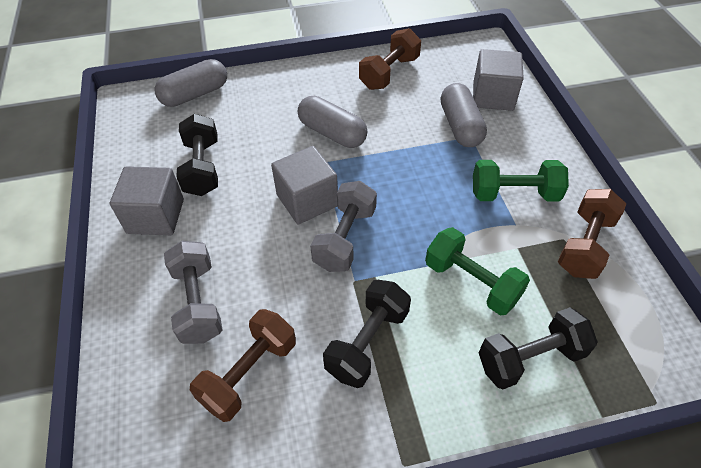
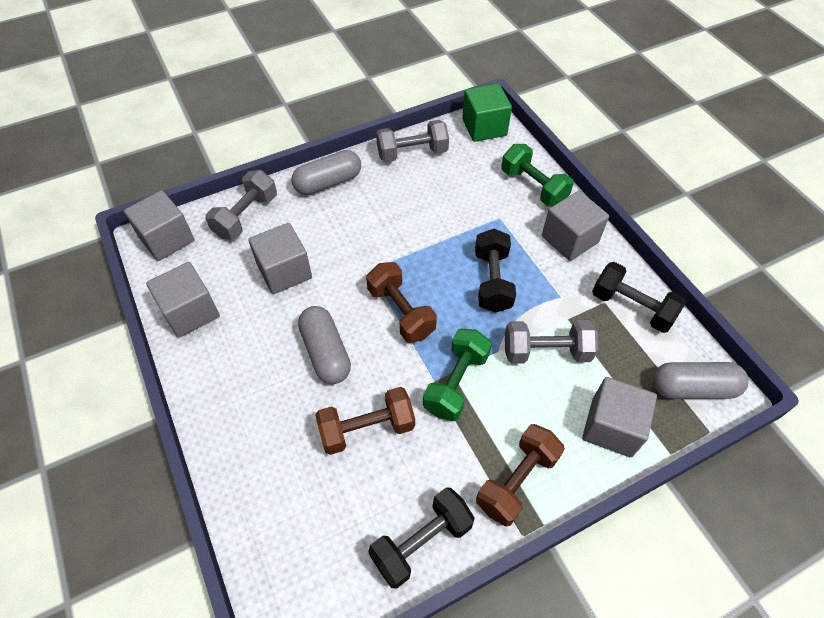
green cube: 0 -> 1
grey cube: 3 -> 5
grey dumbbell: 2 -> 3

